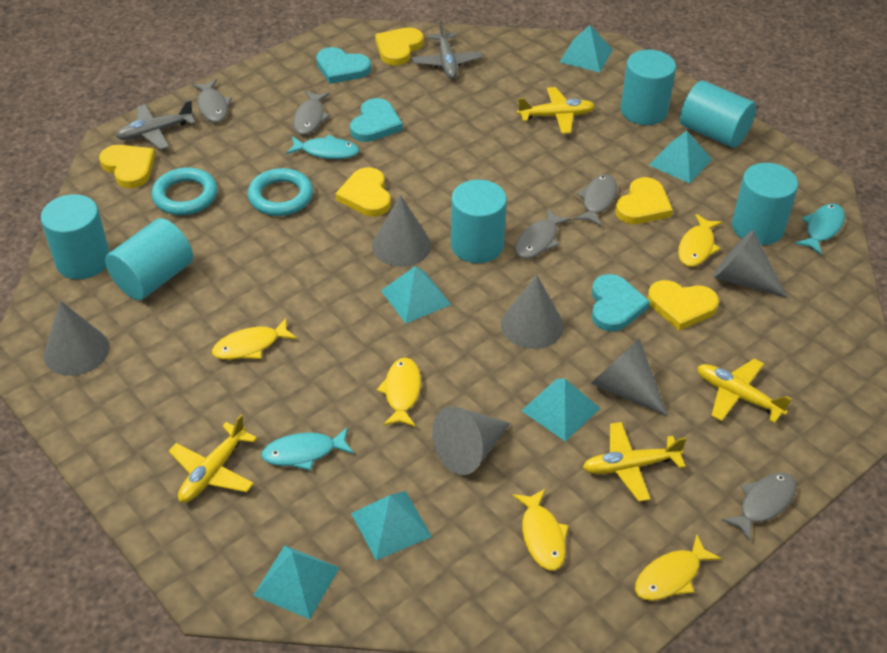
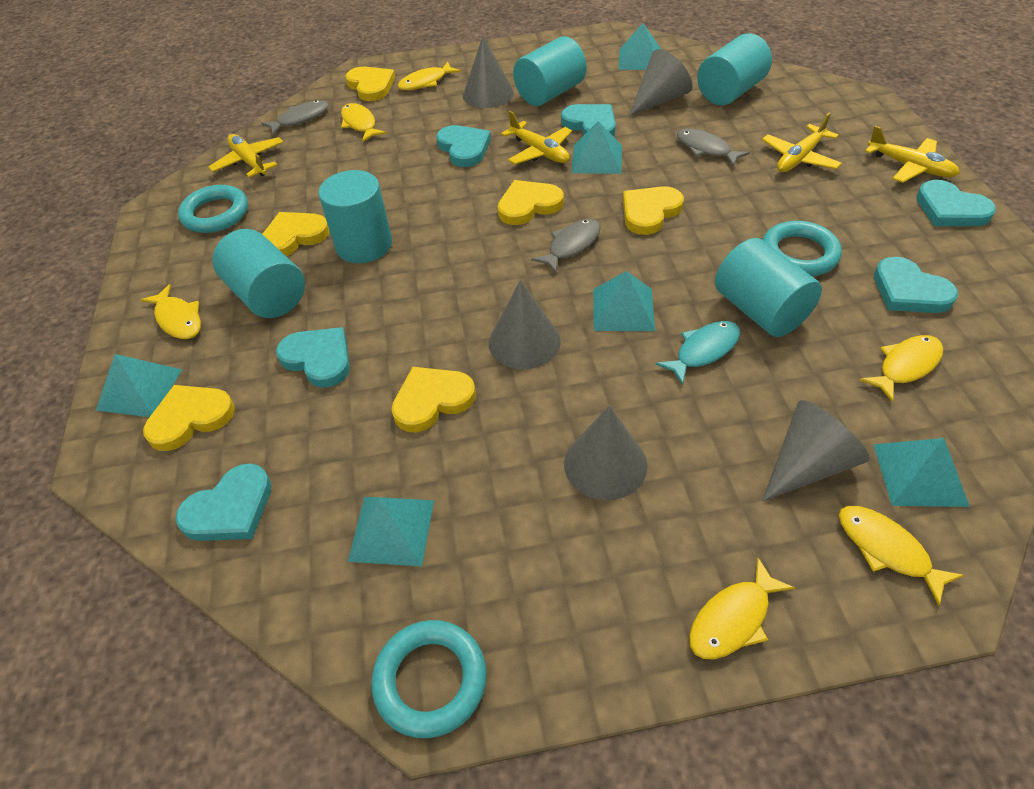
grey cone: 6 -> 5
grey fish: 5 -> 3
grey plane: 2 -> 0
turquoise cylinder: 6 -> 5
turquoise fish: 3 -> 1
turquoise heart: 3 -> 6
turquoise ring: 2 -> 3
yellow fish: 5 -> 6
yellow heart: 5 -> 6

